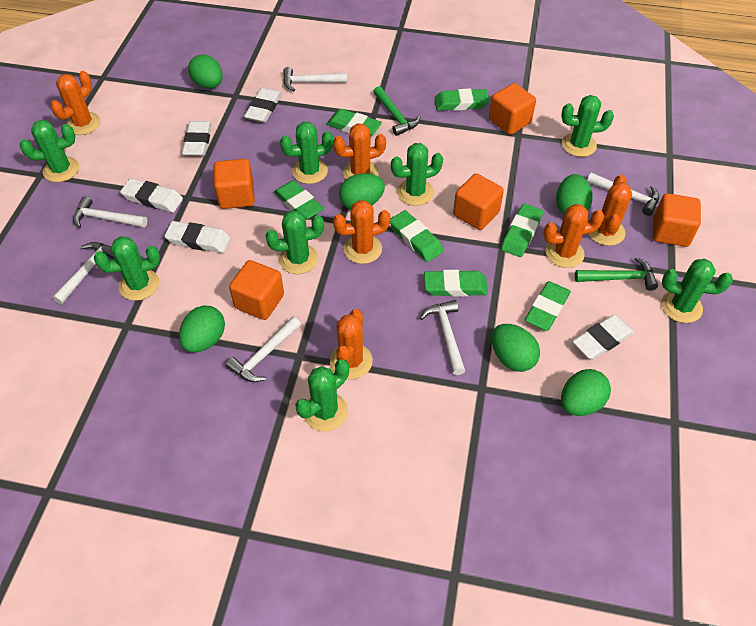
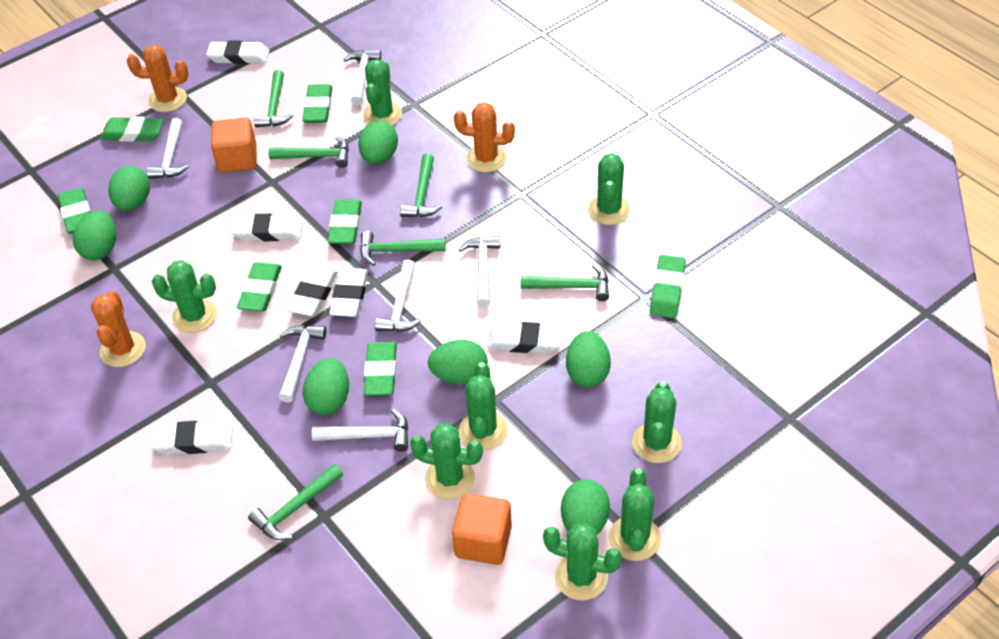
green egg: 6 -> 7
green hammer: 2 -> 6
orange cactus: 6 -> 3
orange cube: 5 -> 2
white eraser: 5 -> 6

